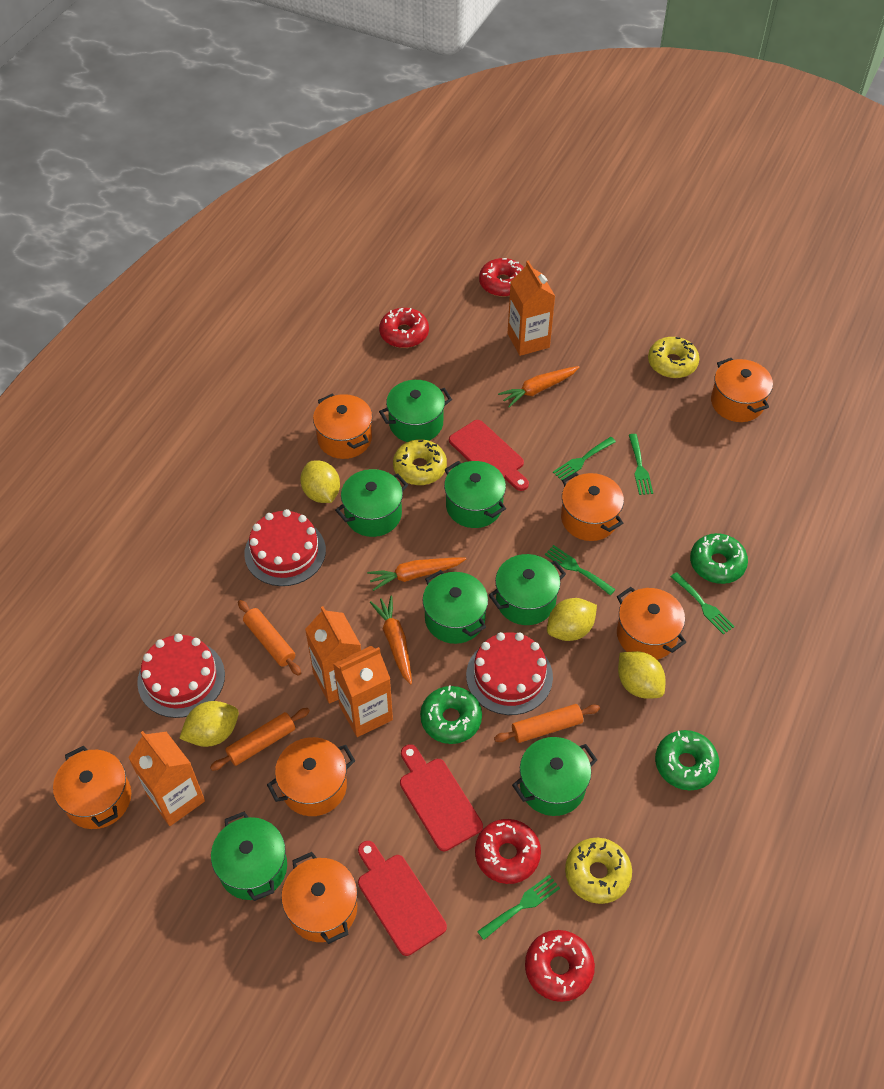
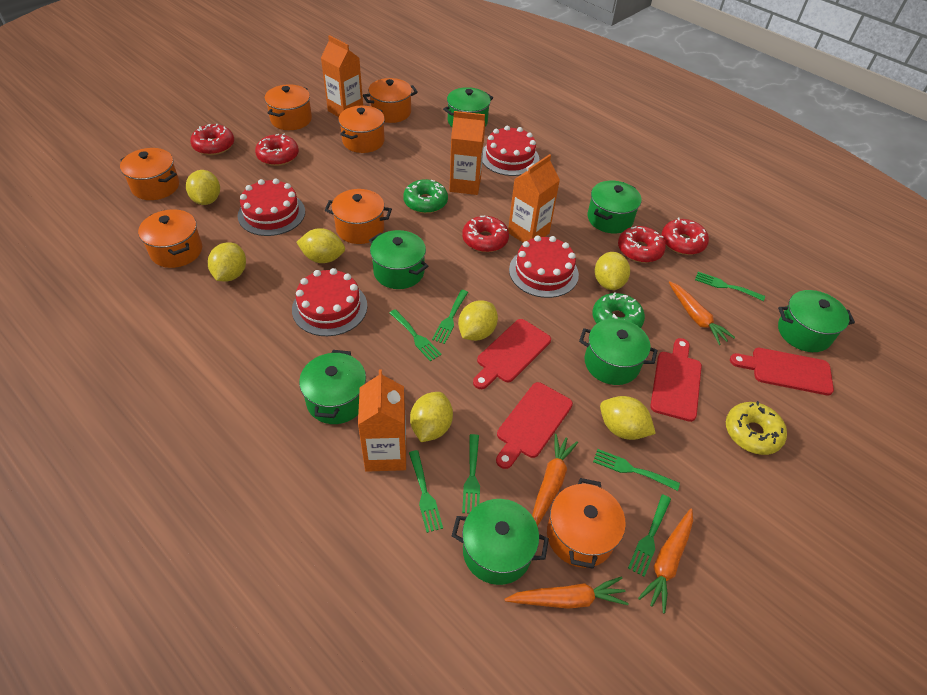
green donut: 3 -> 2
green fork: 5 -> 7
orange carrot: 3 -> 4
orange rolling pin: 3 -> 0
red cake: 3 -> 4
red cutting board: 3 -> 4
red donut: 4 -> 5
yellow donut: 3 -> 1
yellow lemon: 4 -> 7

